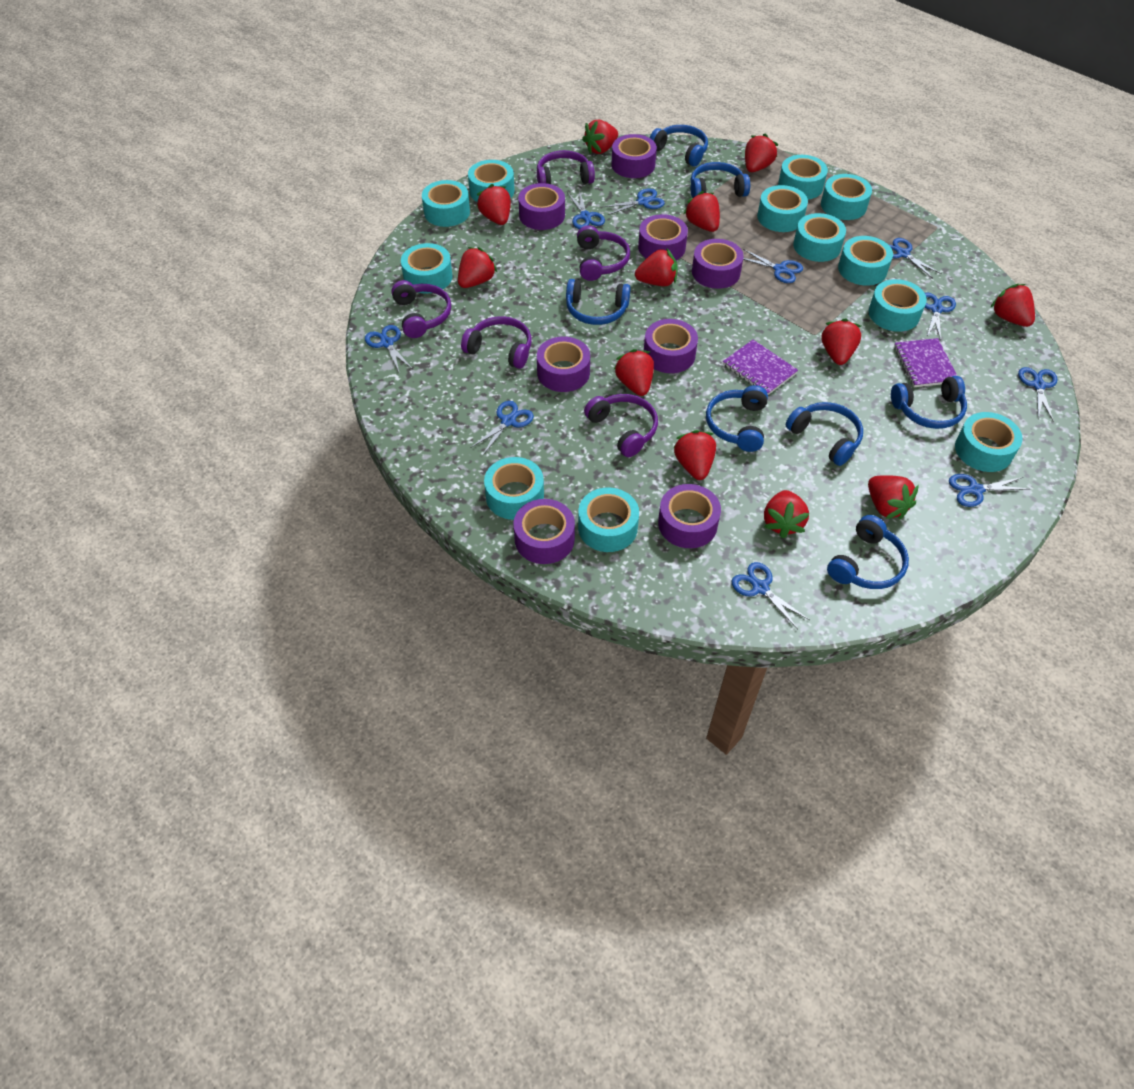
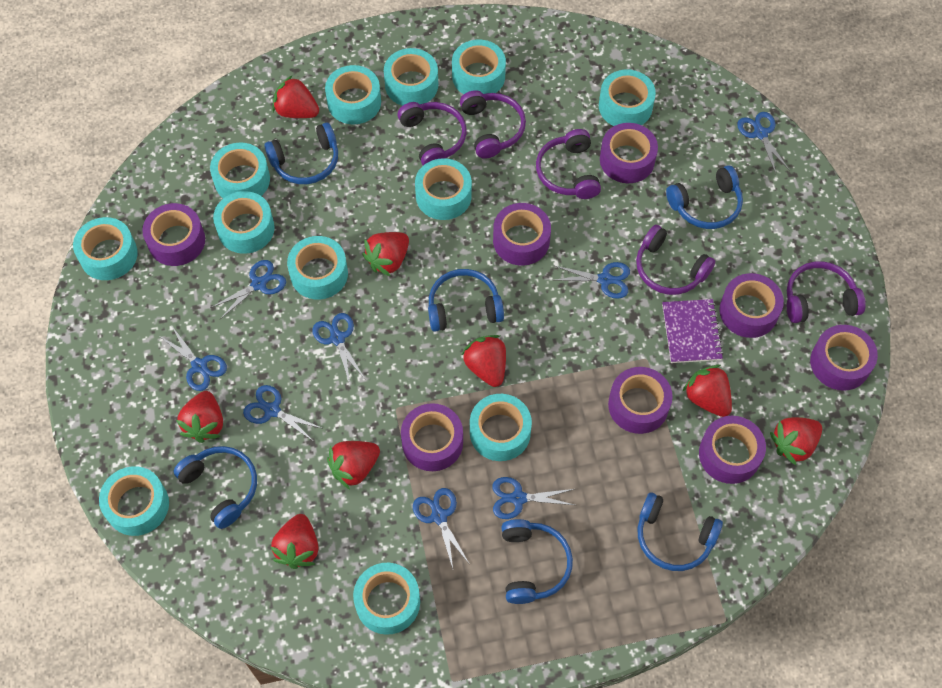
blue headphones: 7 -> 6
blue scissors: 10 -> 8
purple notebook: 2 -> 1
red strawberry: 12 -> 8

